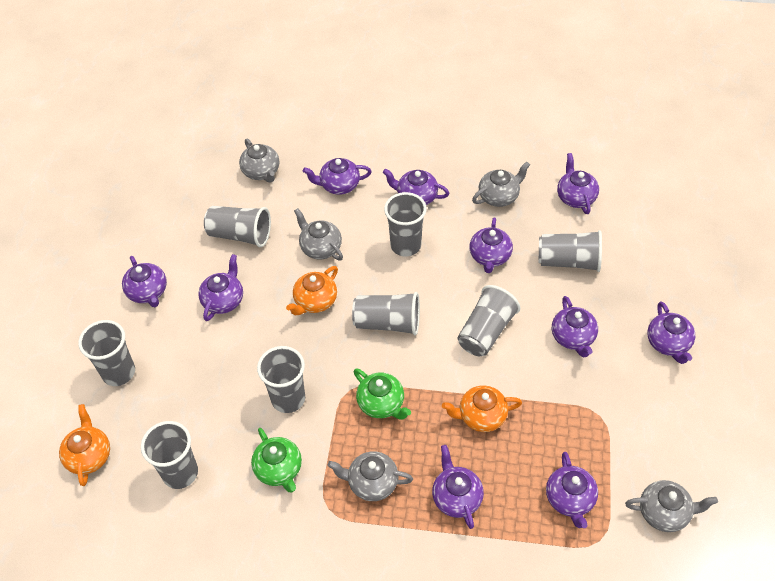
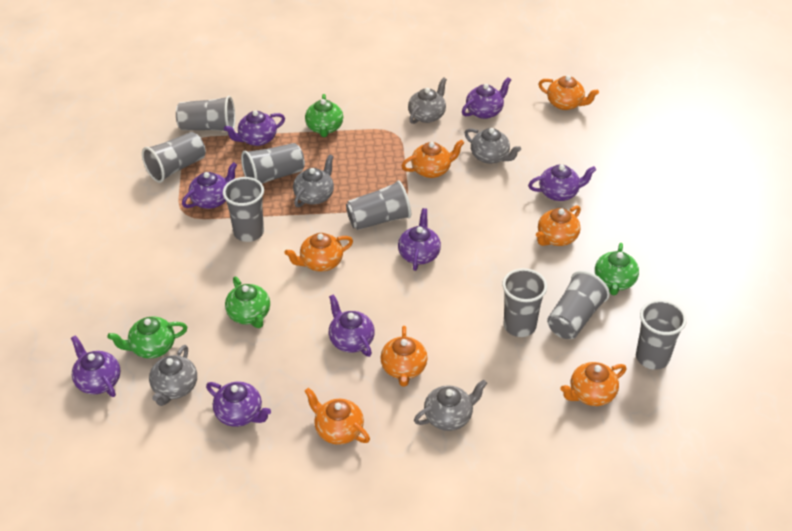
green teapot: 2 -> 4
orange teapot: 3 -> 7
purple teapot: 10 -> 8

